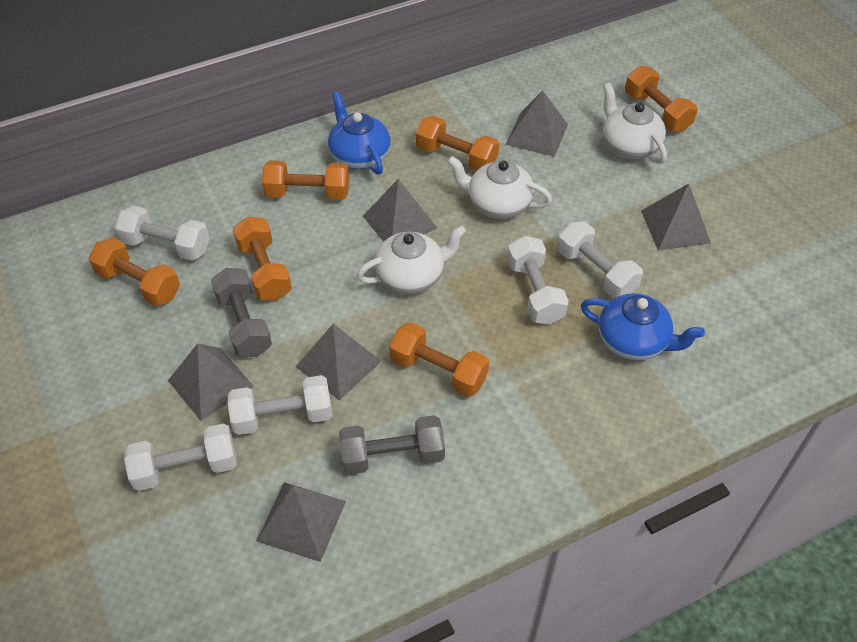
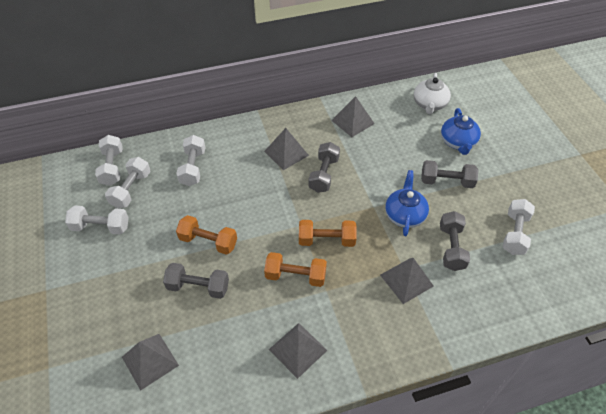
grey dumbbell: 2 -> 4
grey pyramid: 6 -> 5
orange dumbbell: 6 -> 3
white teapot: 3 -> 1

